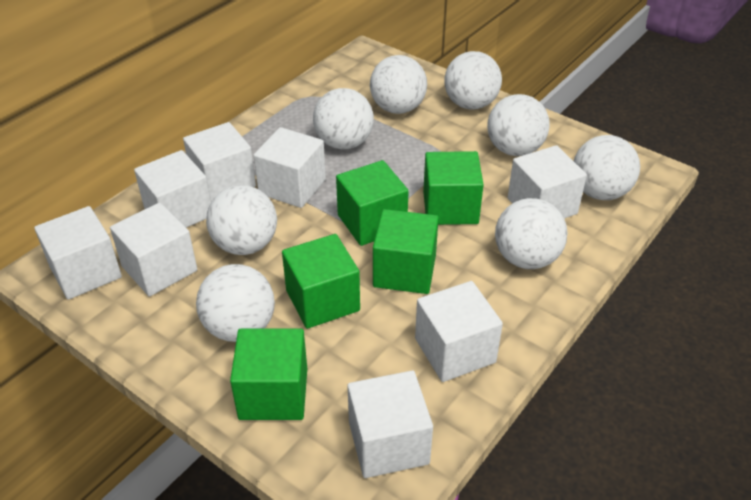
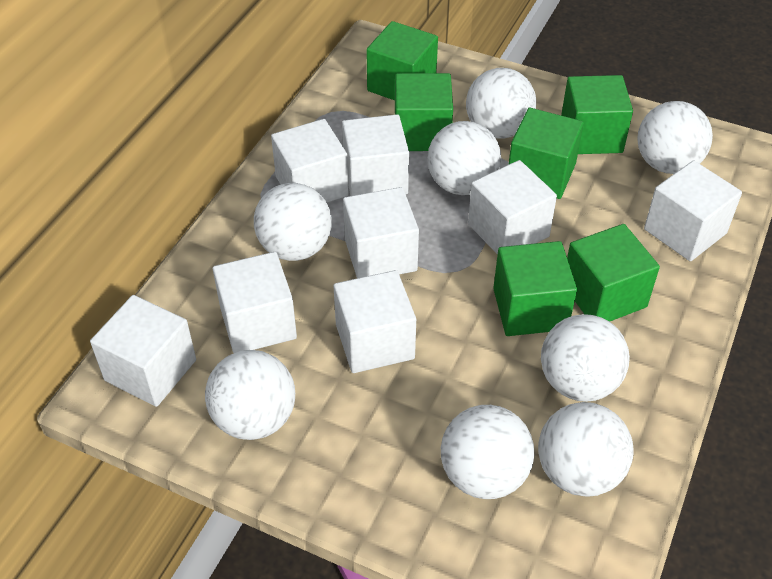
green cube: 5 -> 6

